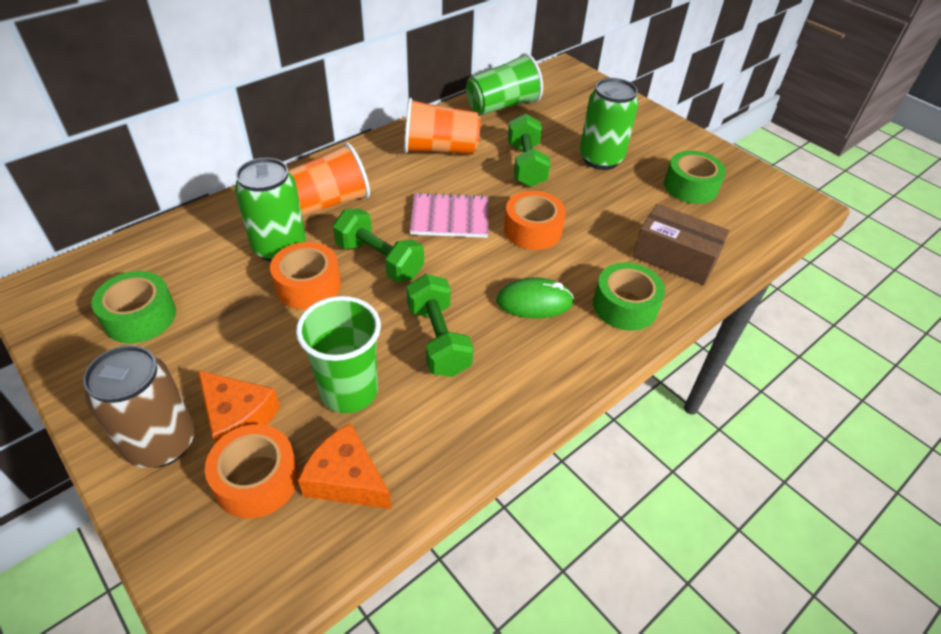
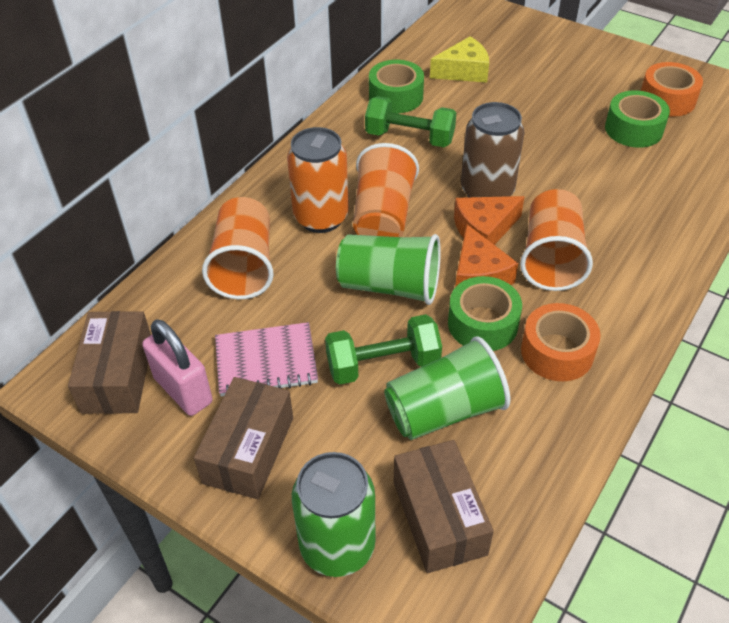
brown box: 1 -> 3
green can: 2 -> 1
green dumbbell: 3 -> 2
green mouse: 1 -> 0
orange can: 0 -> 1
orange cup: 2 -> 3
orange tape: 3 -> 2
pink padlock: 0 -> 1
yellow cheese: 0 -> 1

